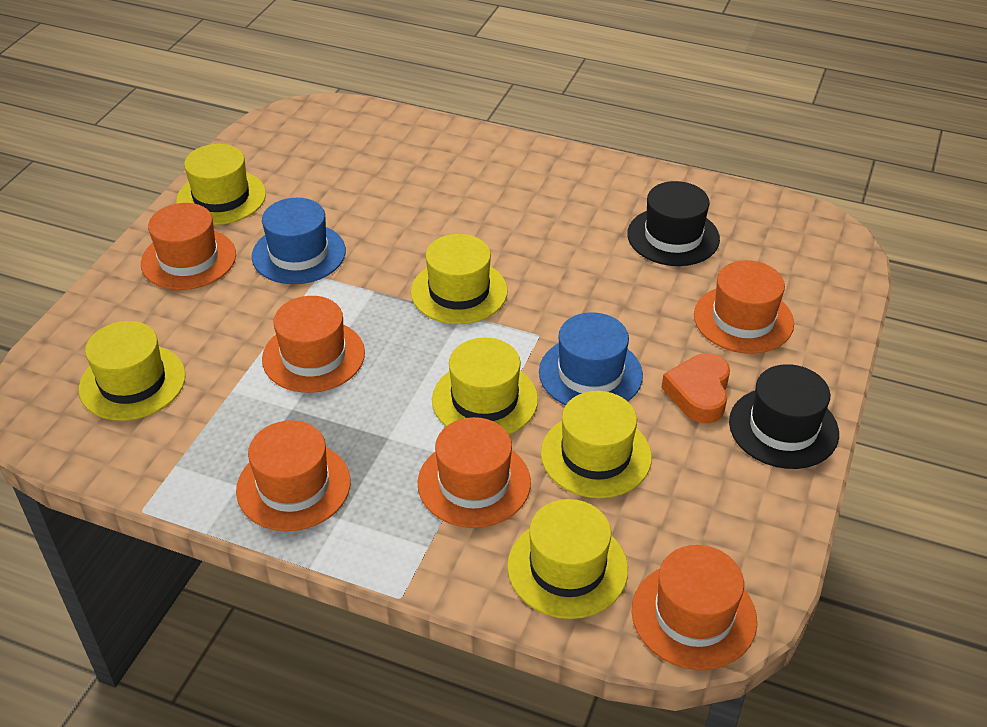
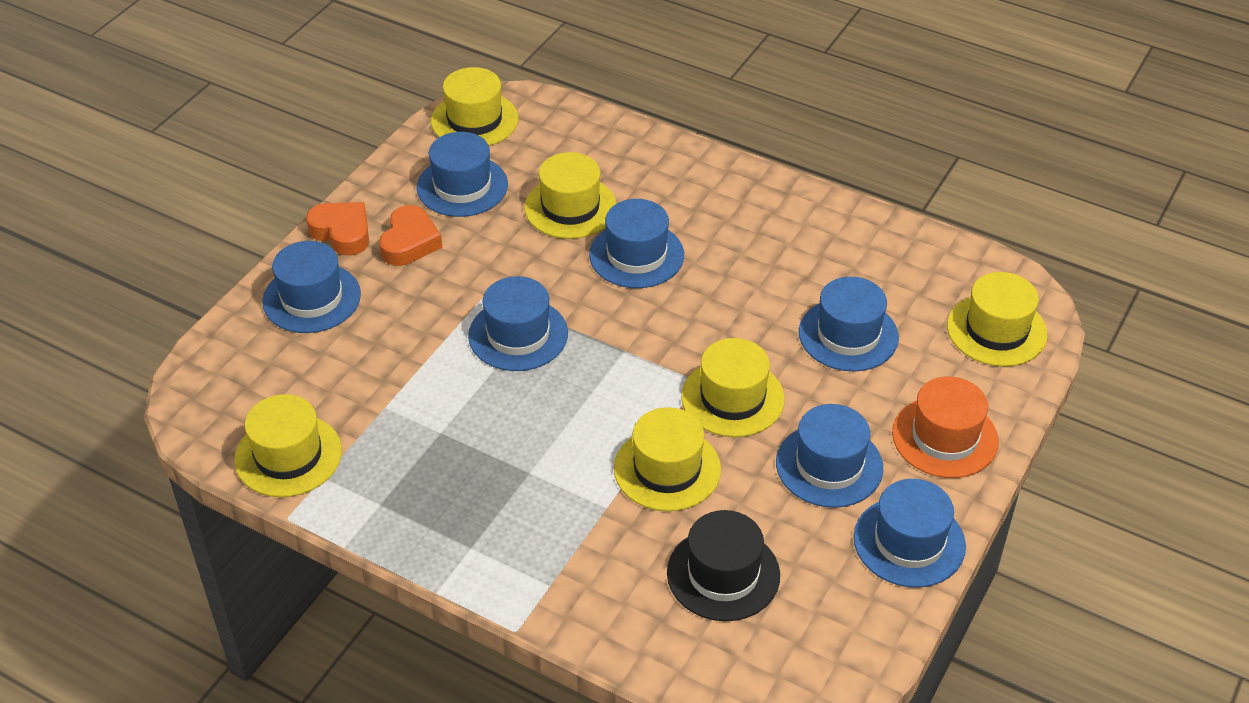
black hat: 2 -> 1
blue hat: 2 -> 7
orange hat: 6 -> 1
orange heart: 1 -> 2

